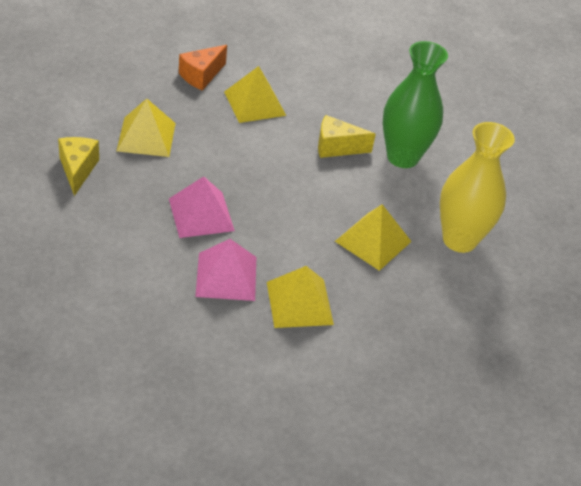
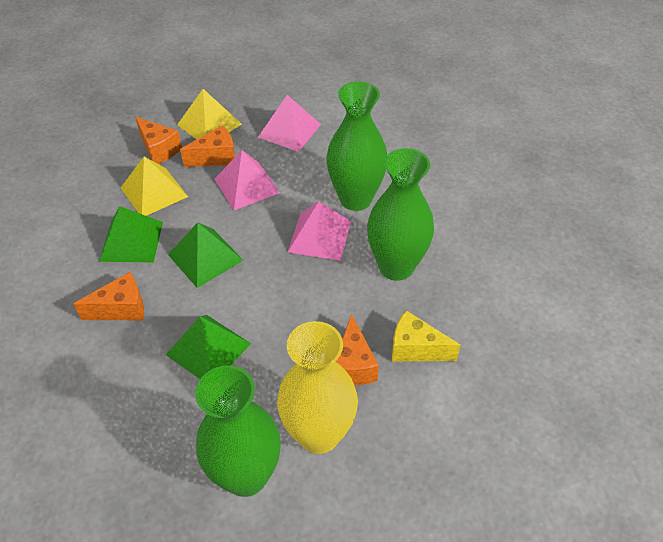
green pyramid: 0 -> 3
green vase: 1 -> 3
orange cheese: 1 -> 4
pink pyramid: 2 -> 3
yellow cheese: 2 -> 1
yellow pyramid: 4 -> 2

